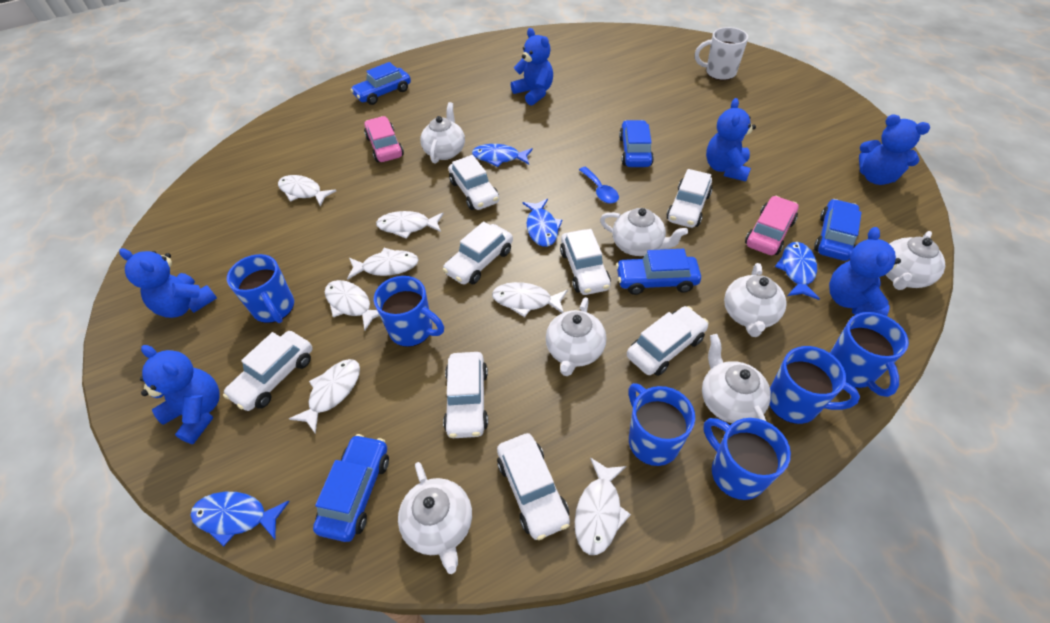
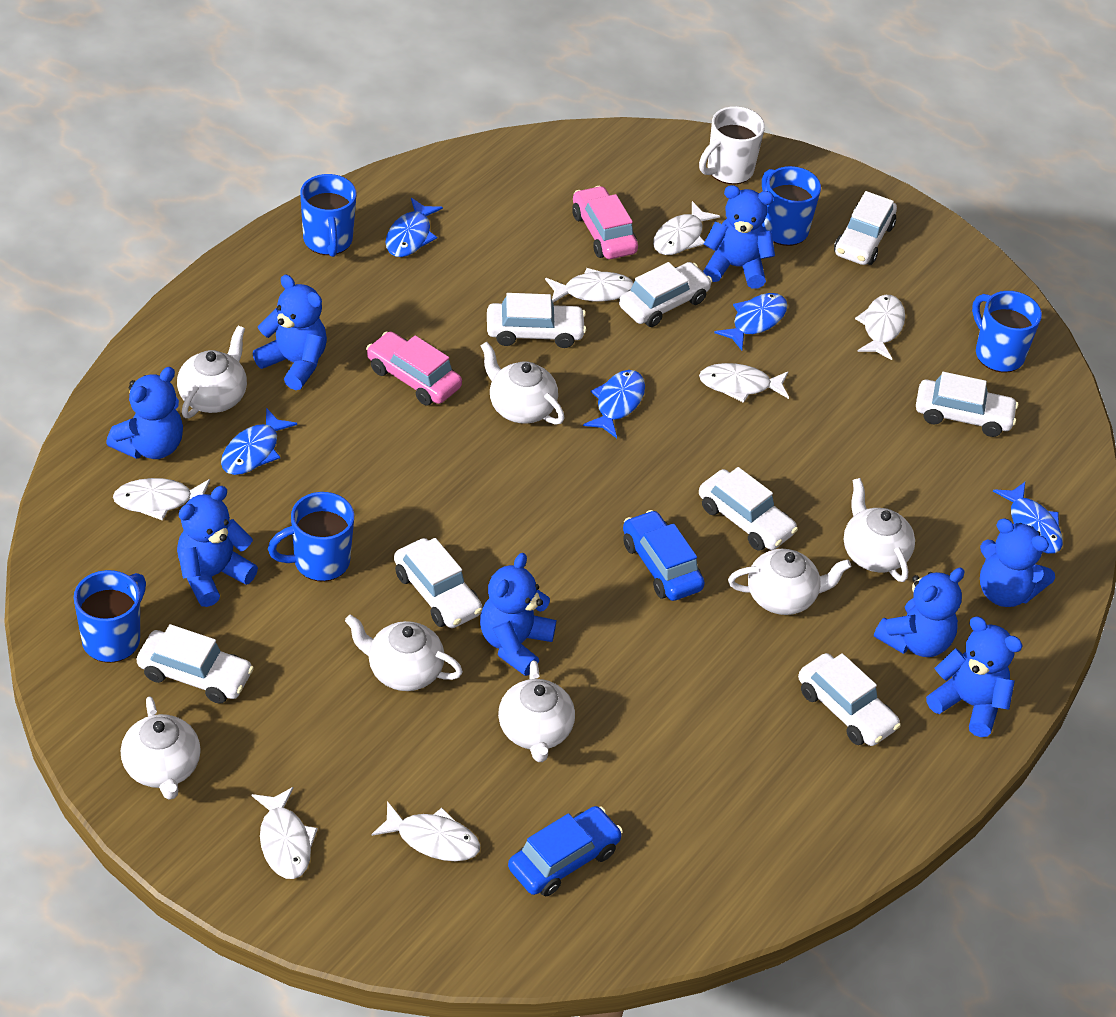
blue car: 5 -> 2
blue fish: 4 -> 5
blue mug: 6 -> 5
blue spoon: 1 -> 0
blue teddy bear: 6 -> 8

